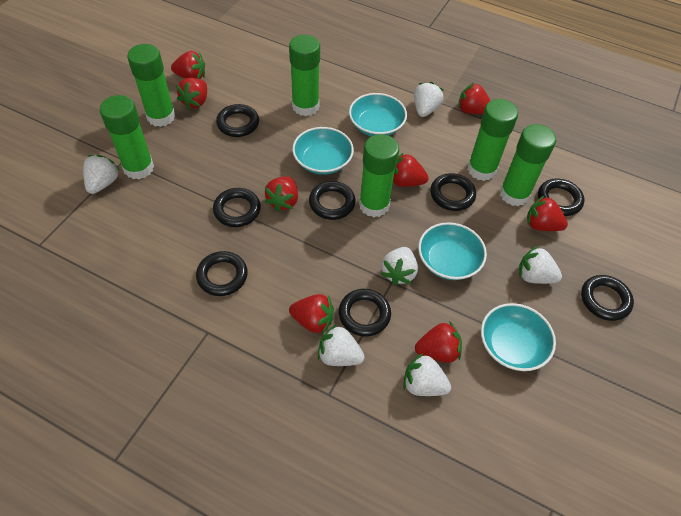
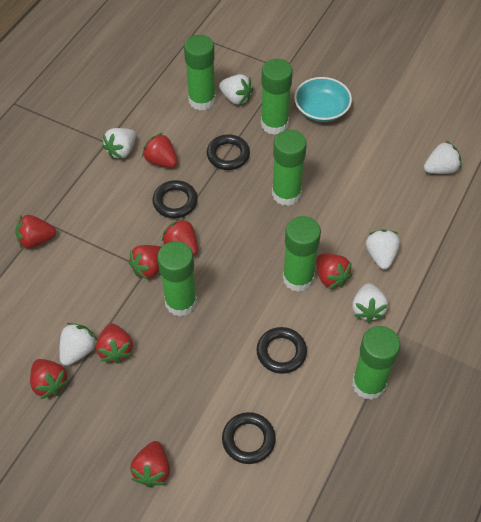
black ring: 8 -> 4
turquoise bowl: 4 -> 1

